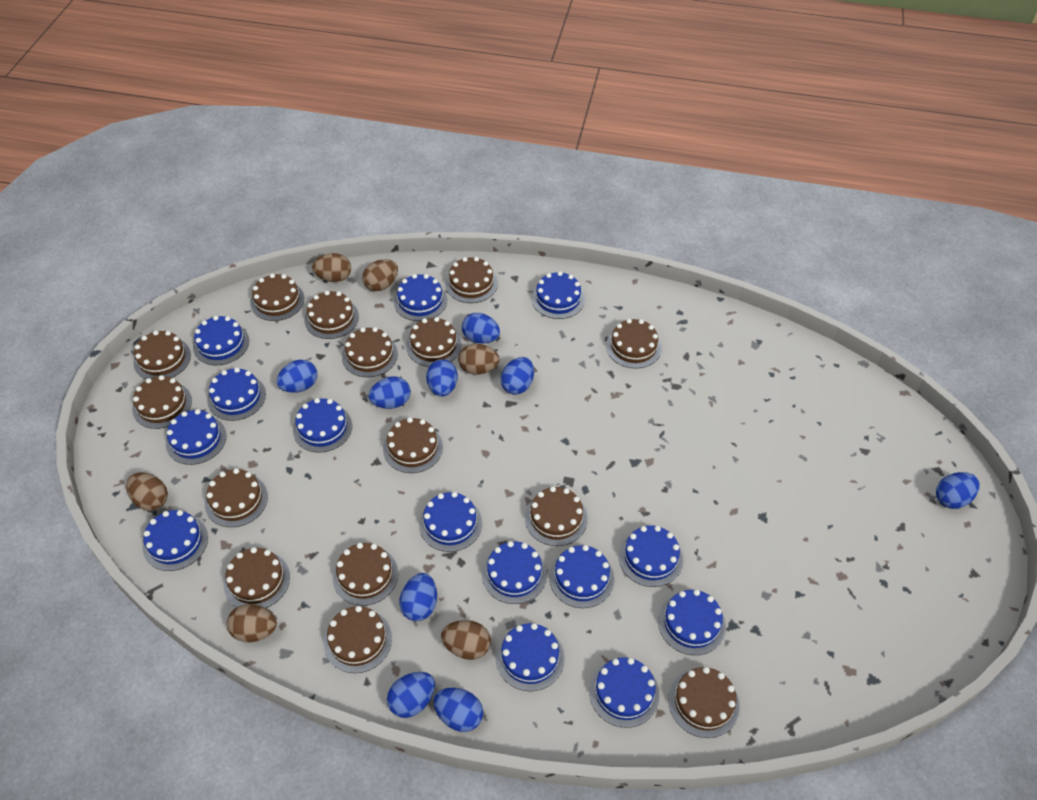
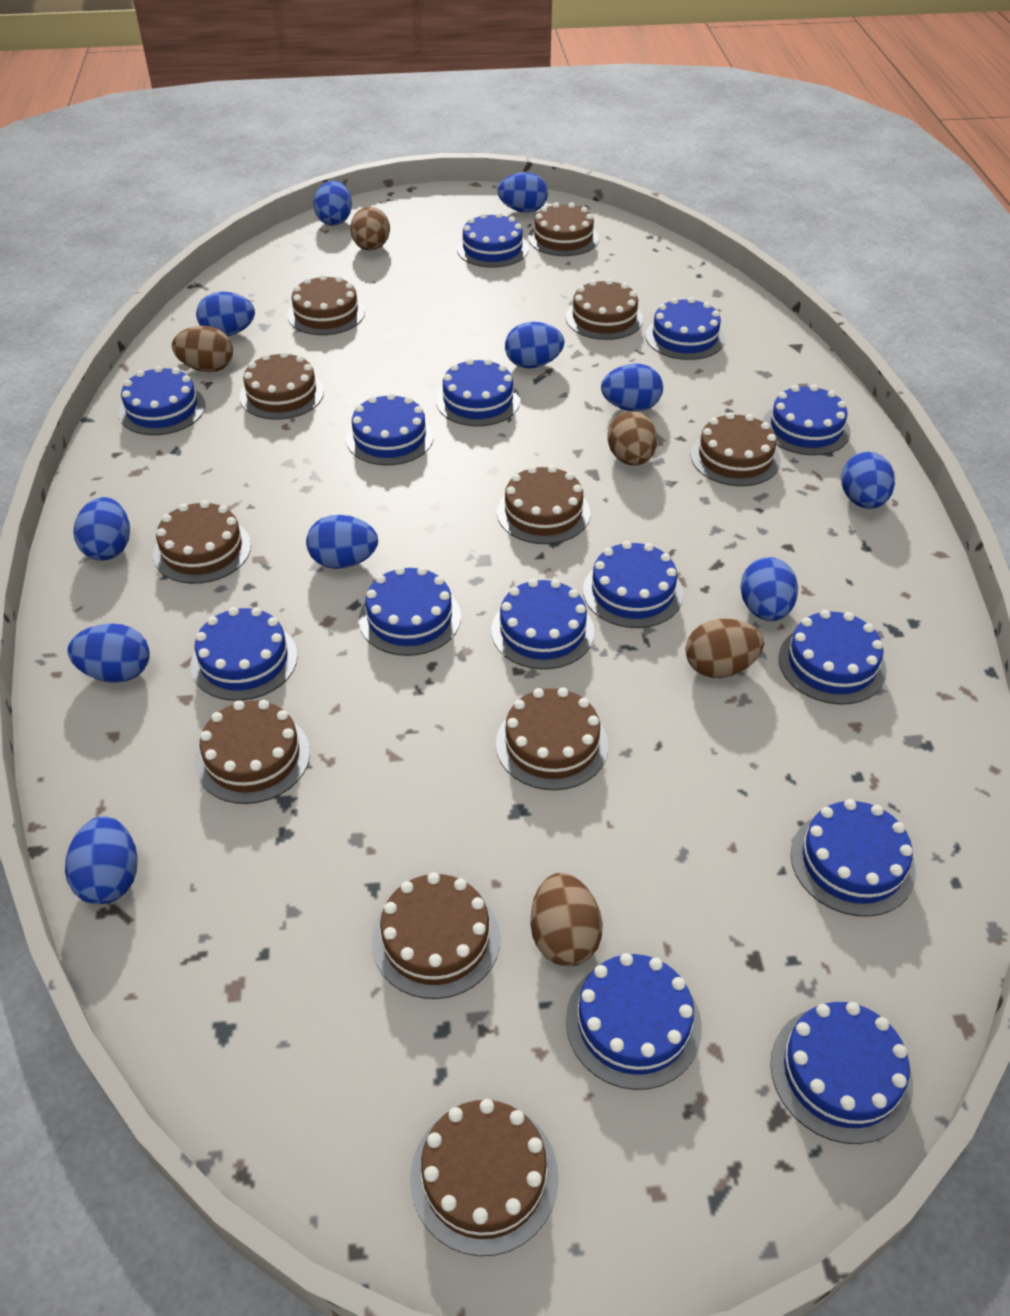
blue egg: 9 -> 11
brown cake: 15 -> 11
brown egg: 6 -> 5

